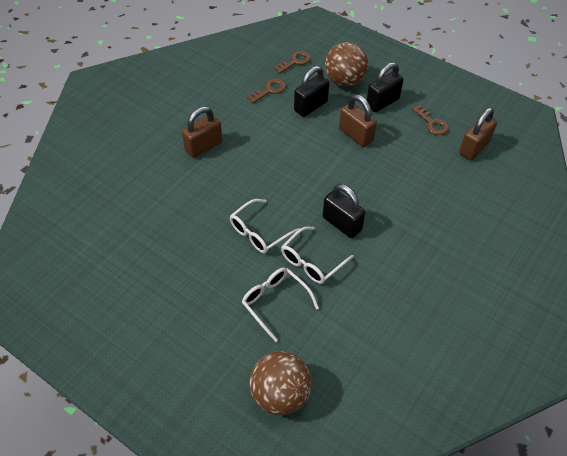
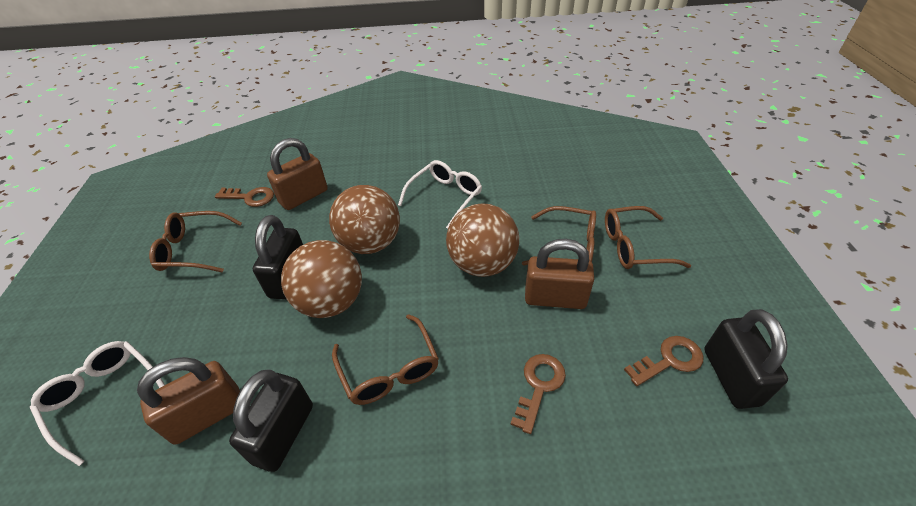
brown ball: 2 -> 3
brown glasses: 0 -> 4
white glasses: 3 -> 2

